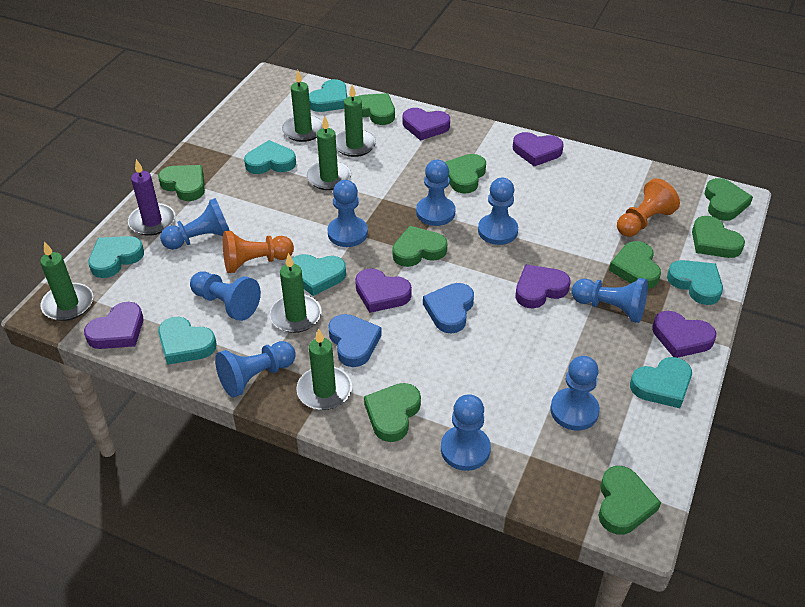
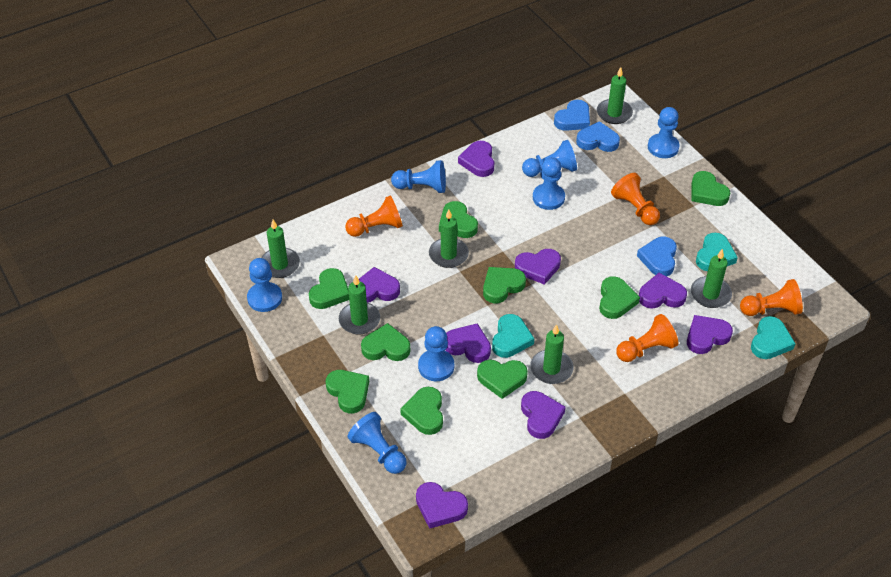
blue heart: 2 -> 3
blue pawn: 9 -> 7
orange pawn: 2 -> 4
purple candle: 1 -> 0
purple heart: 6 -> 8
turquoise heart: 7 -> 3

